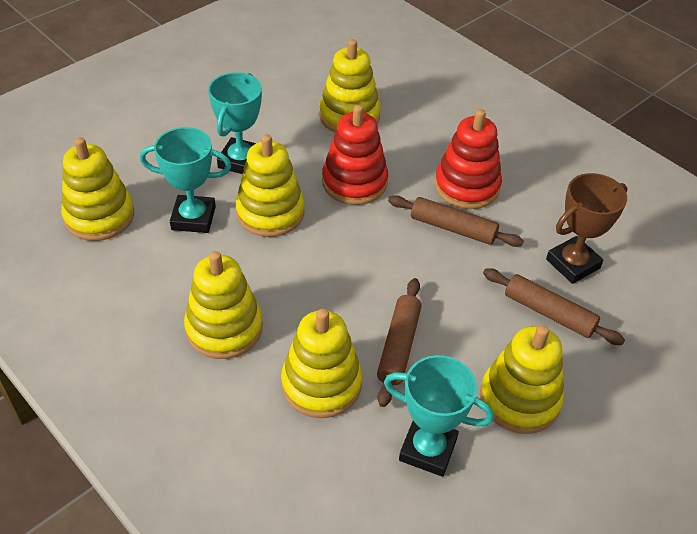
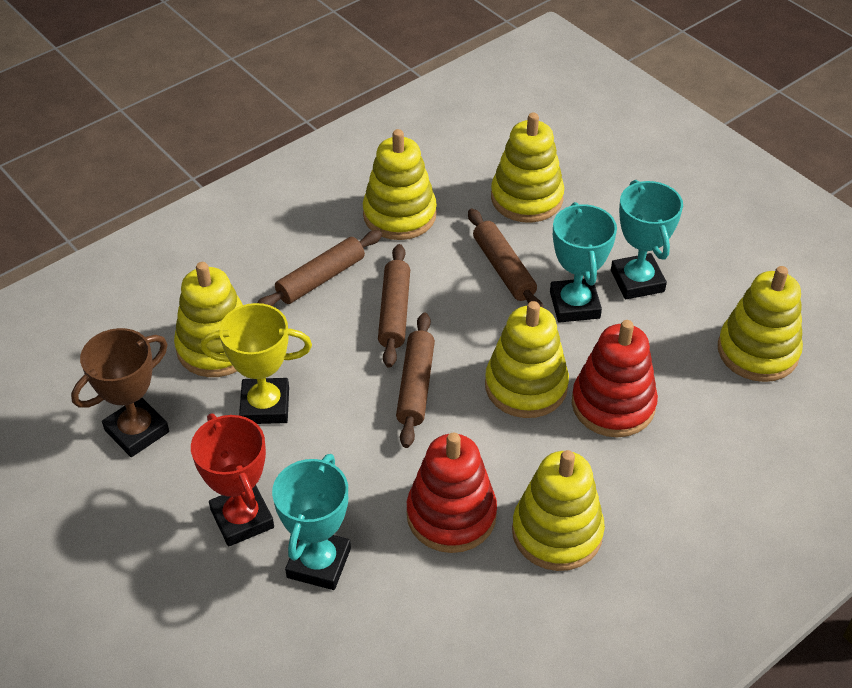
brown rolling pin: 3 -> 4
red trophy: 0 -> 1
yellow trophy: 0 -> 1

